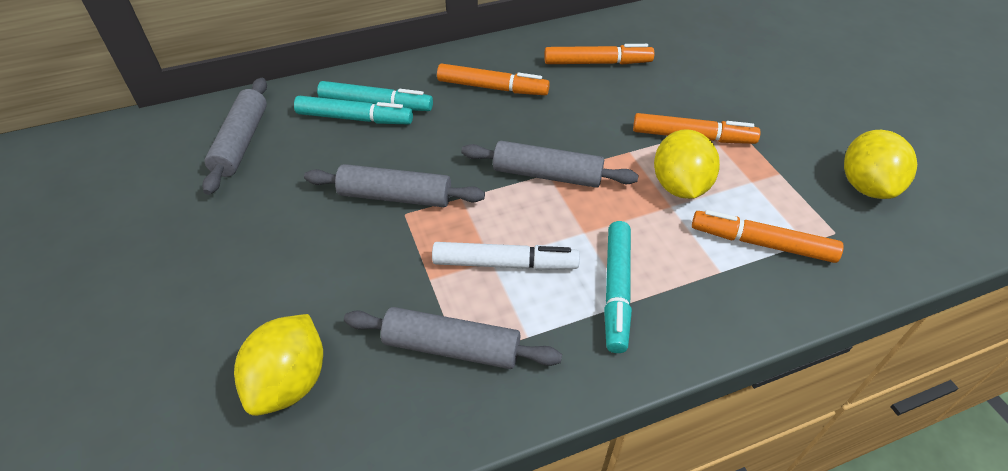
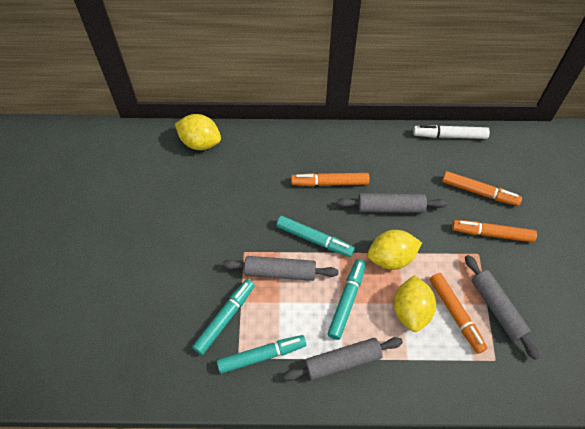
turquoise marker: 3 -> 4

